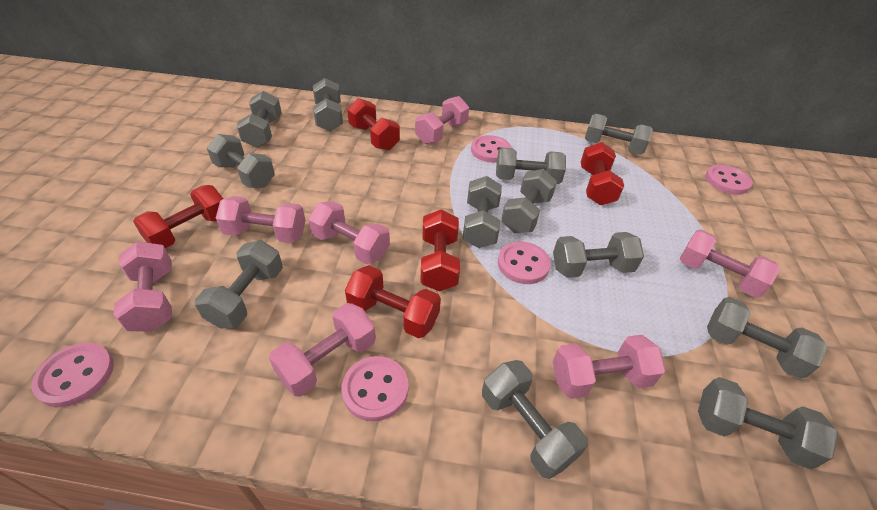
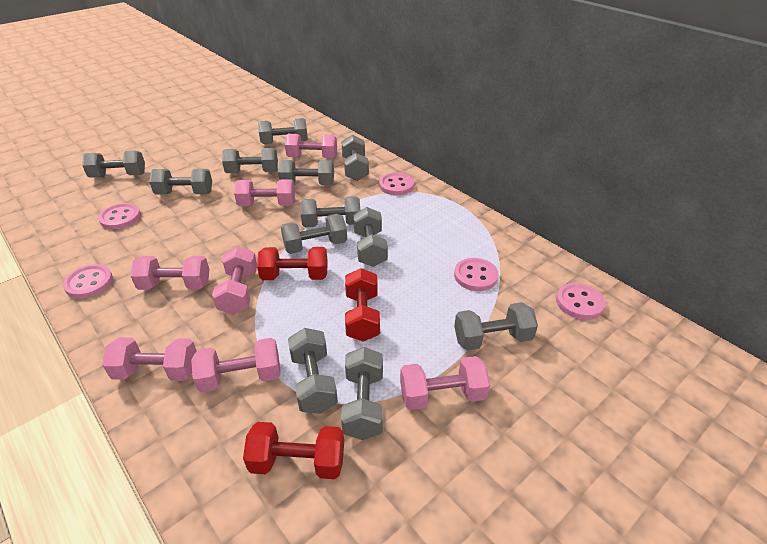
red dumbbell: 5 -> 3

